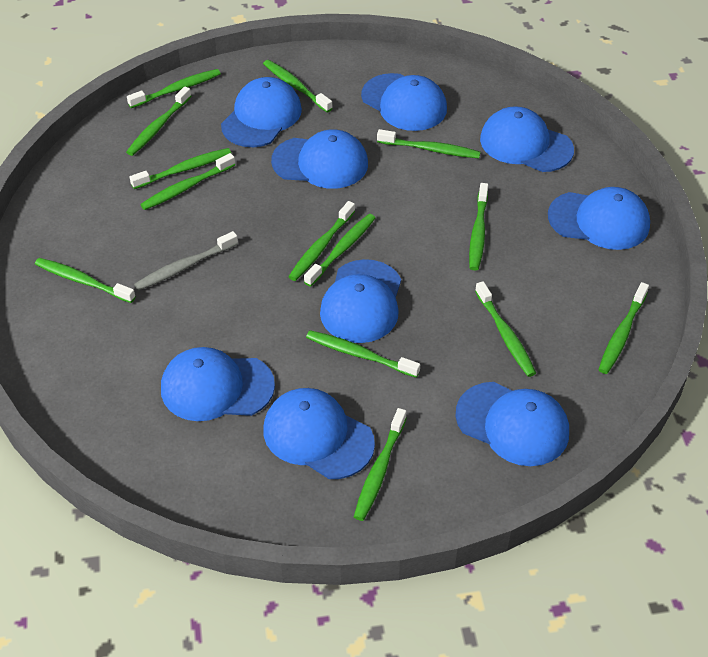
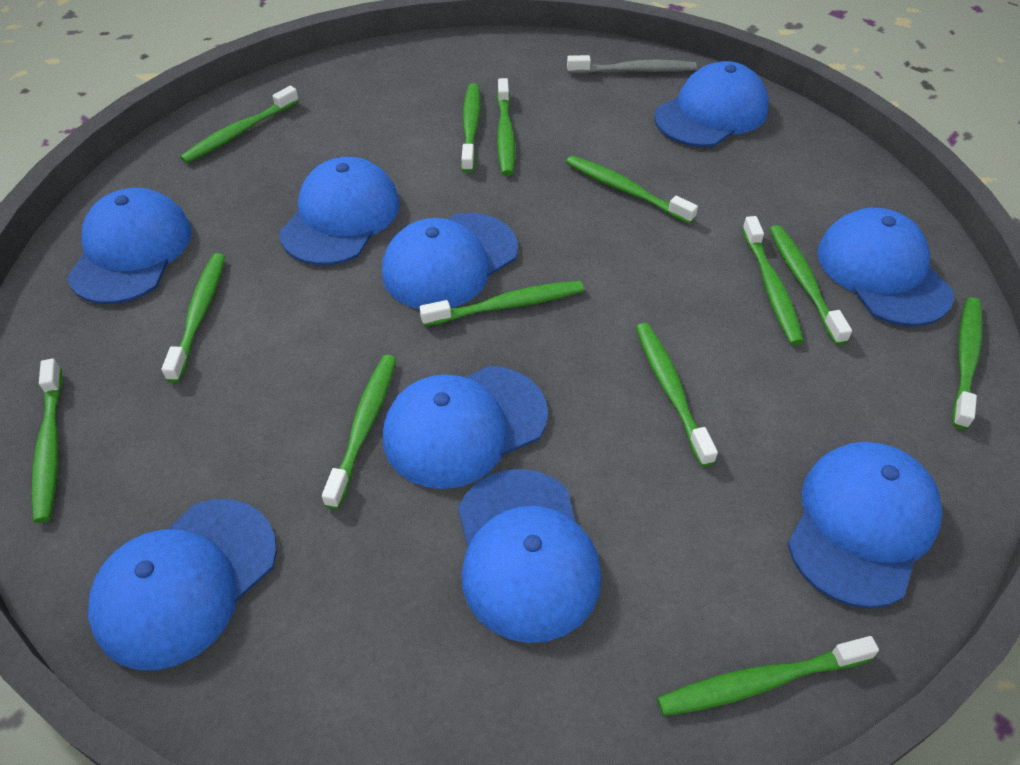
green toothbrush: 14 -> 13

